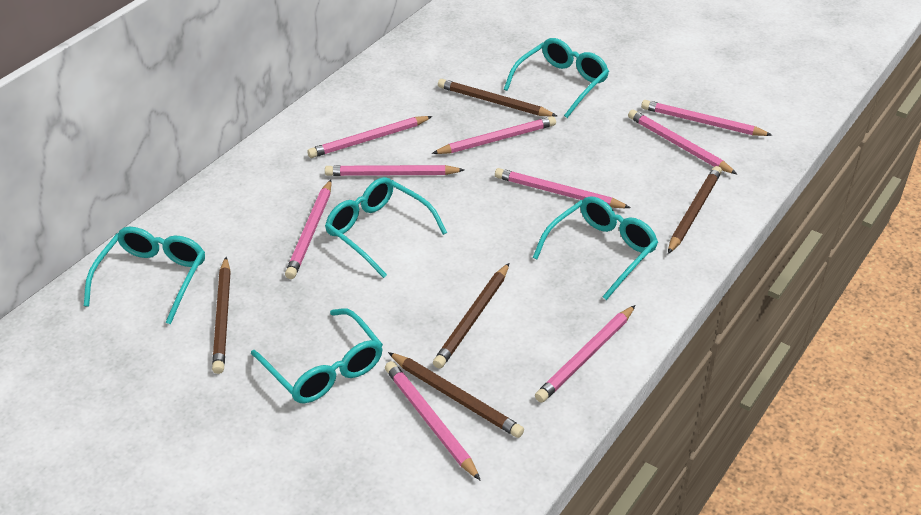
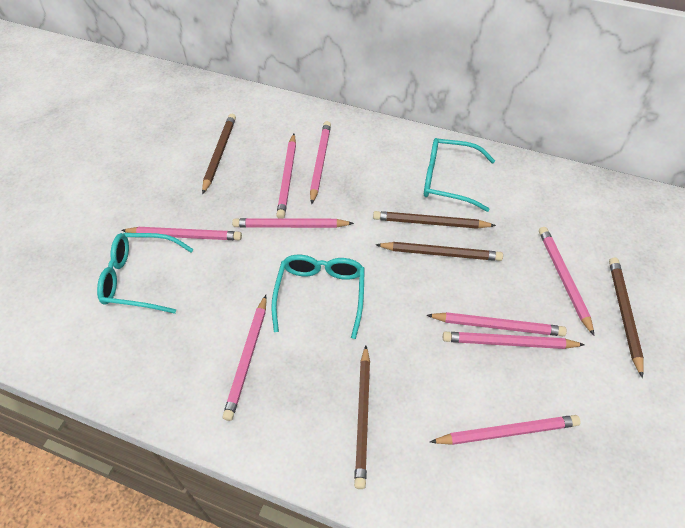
turquoise glasses: 5 -> 3

